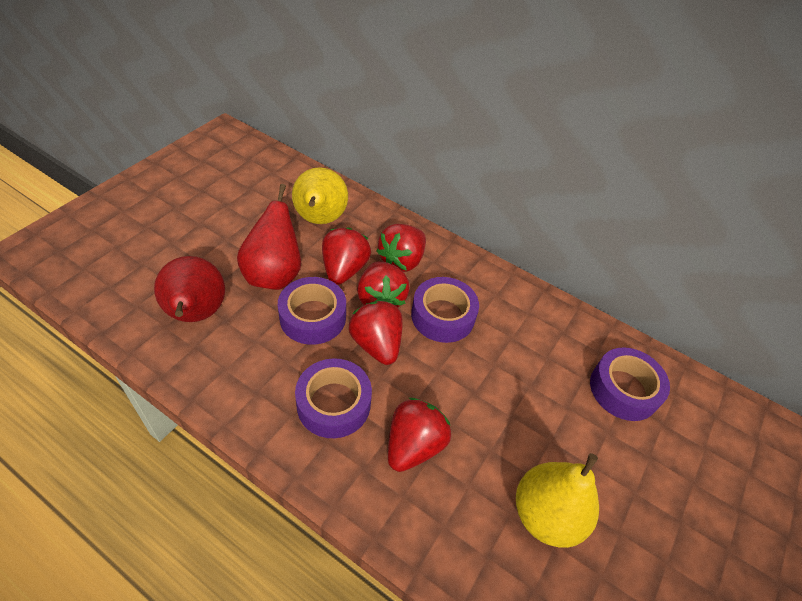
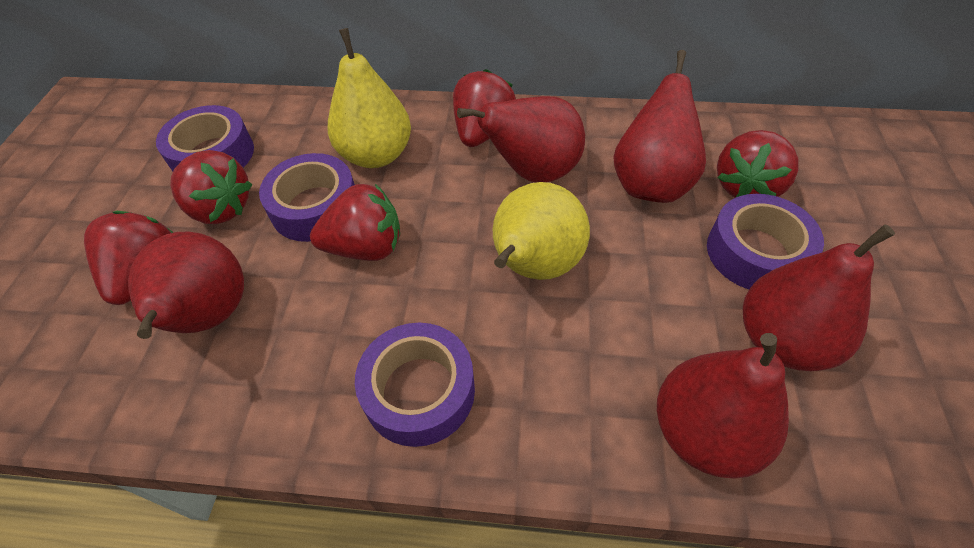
red pear: 2 -> 5

